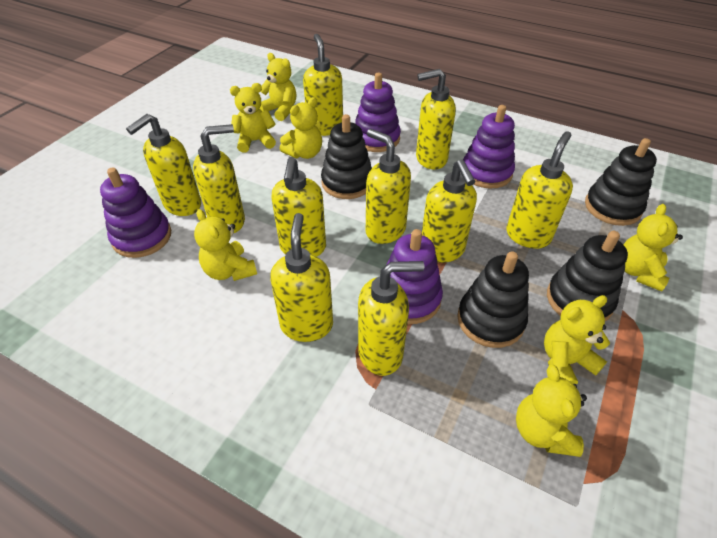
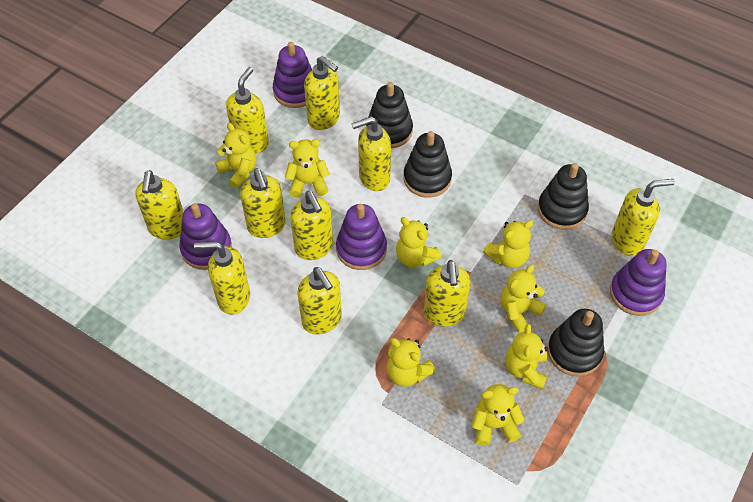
yellow teddy bear: 7 -> 8

